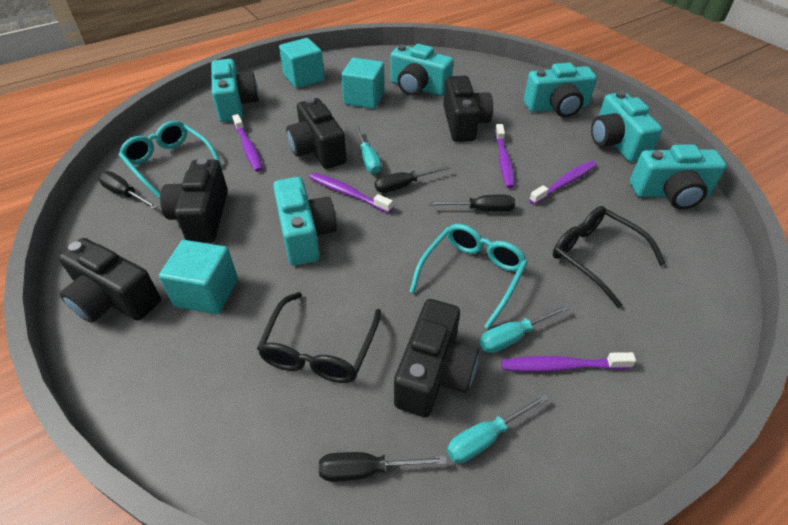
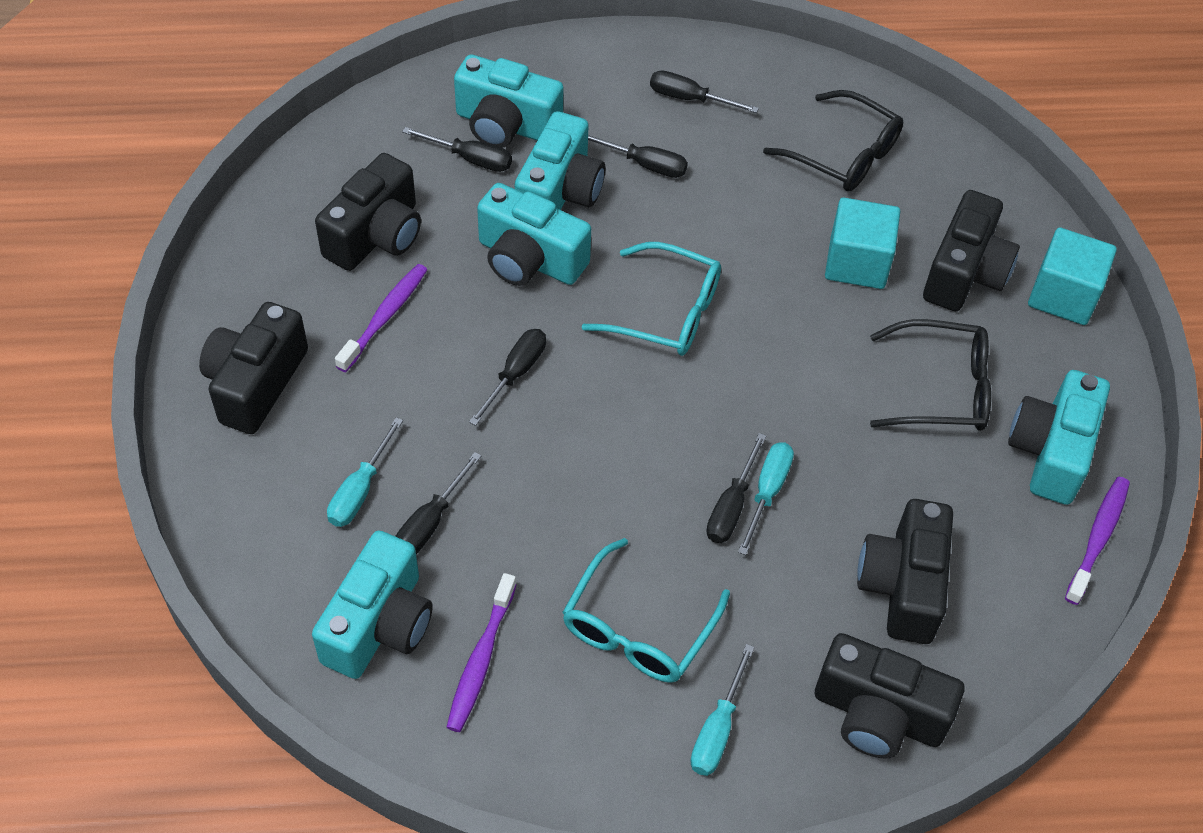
black screwdriver: 4 -> 6
purple toothbrush: 5 -> 3
turquoise camera: 6 -> 5
turquoise cube: 3 -> 2

